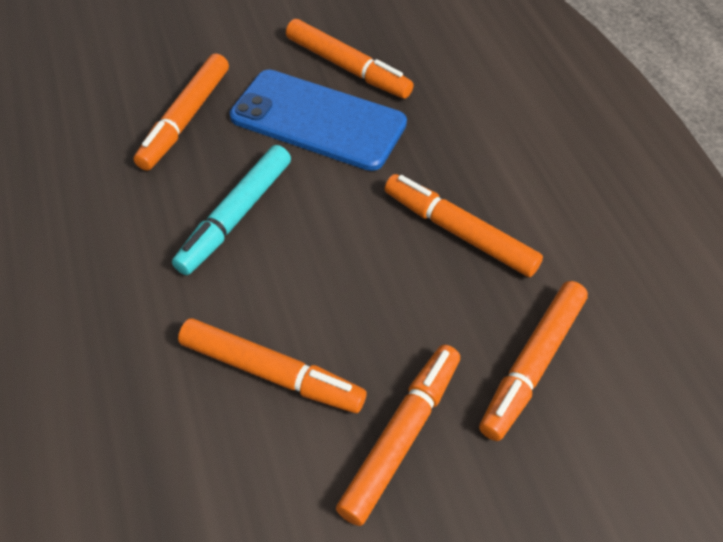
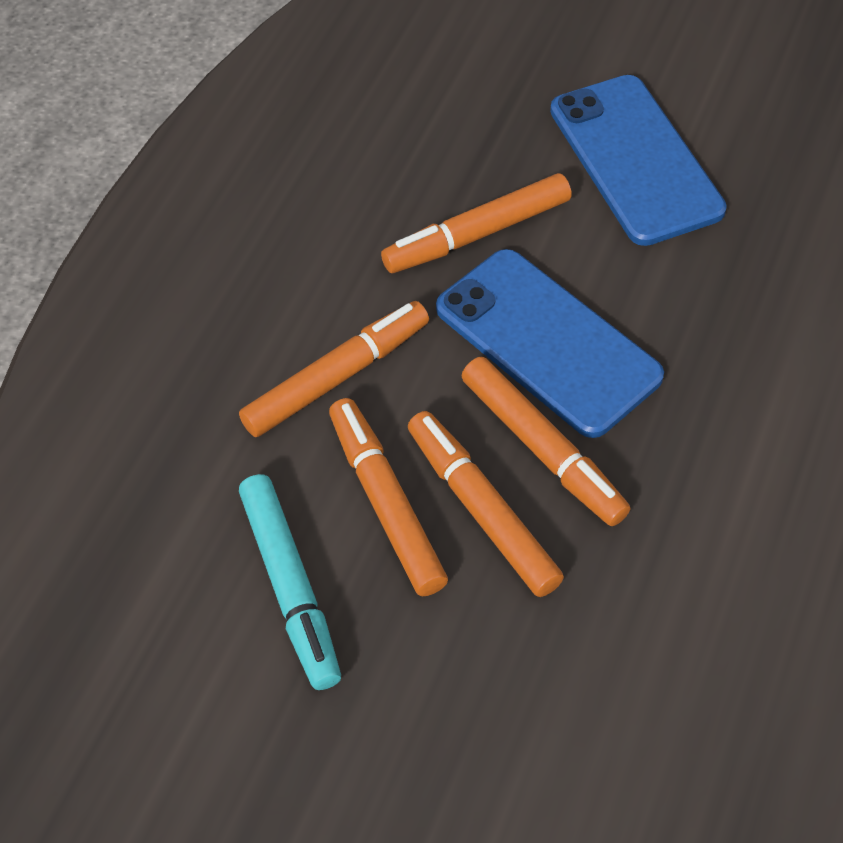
blue phone: 1 -> 2
orange marker: 6 -> 5

